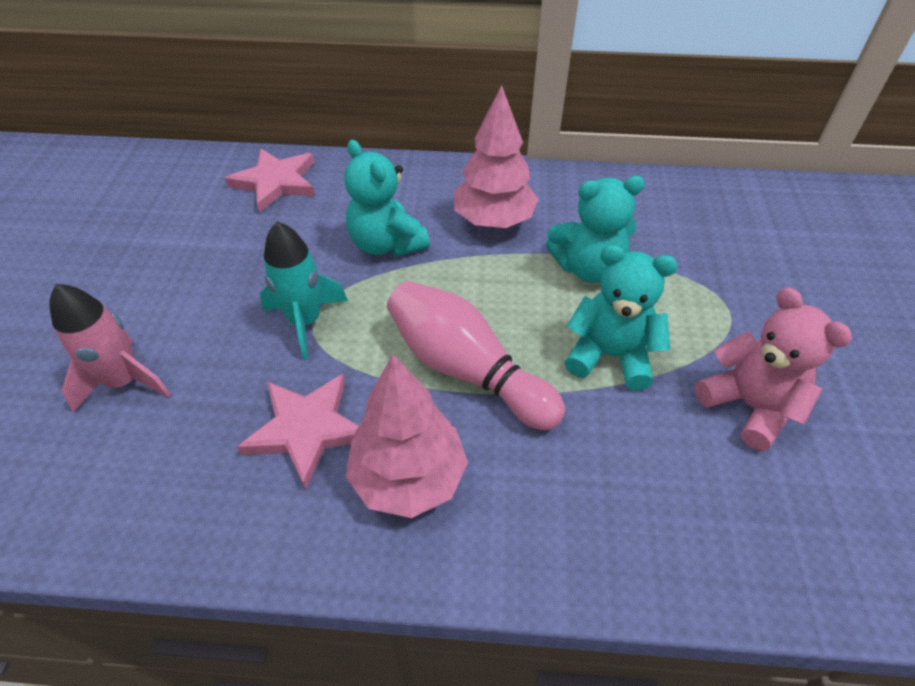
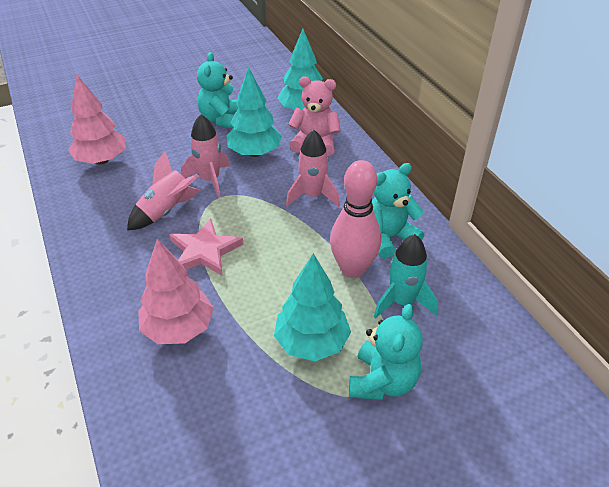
pink rocket: 1 -> 3
pink star: 2 -> 1
turquoise tree: 0 -> 3

